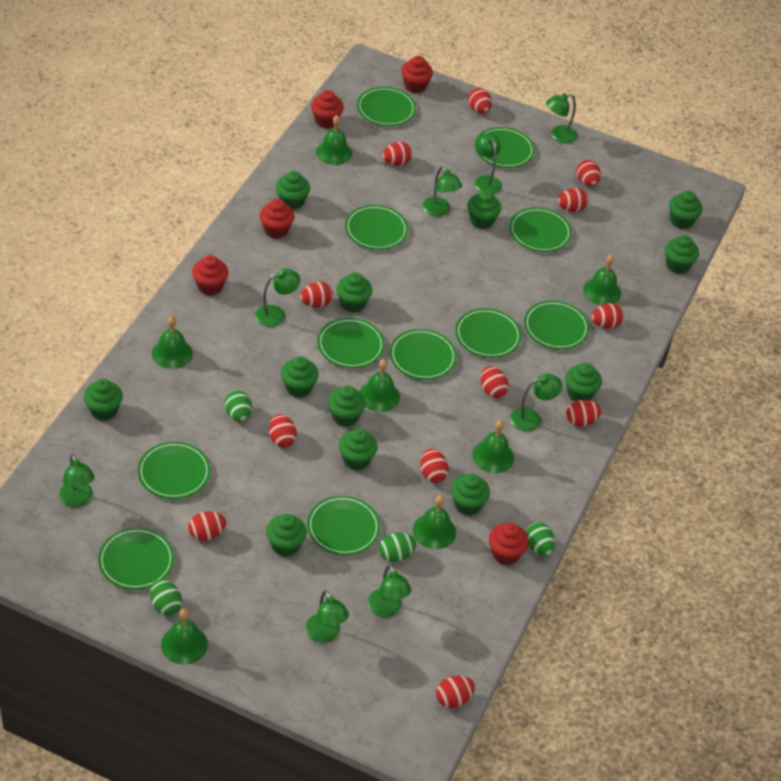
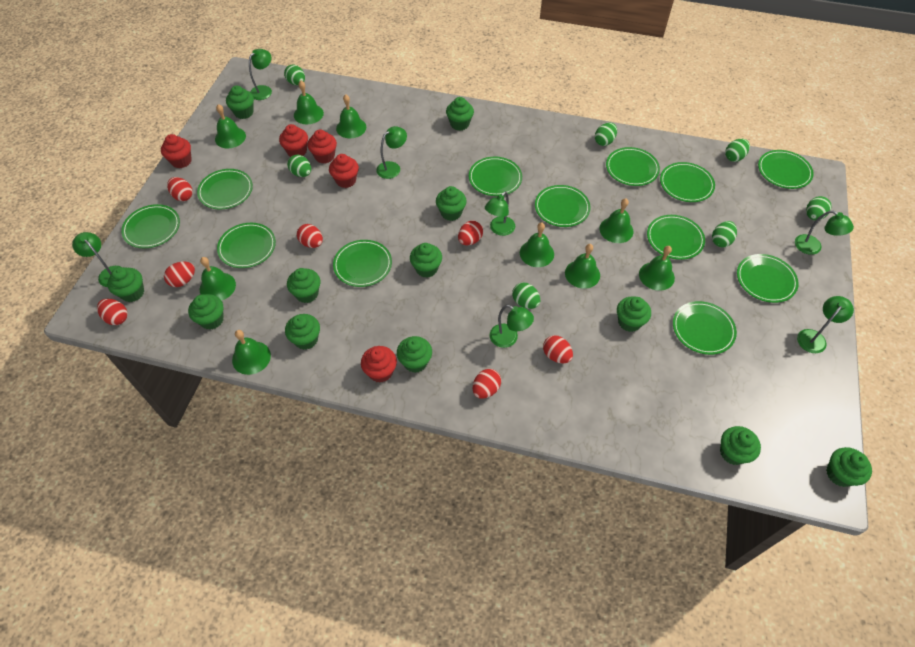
green bell: 7 -> 9
green egg: 4 -> 7
green lamp: 8 -> 7
green plate: 11 -> 12
red egg: 12 -> 7

